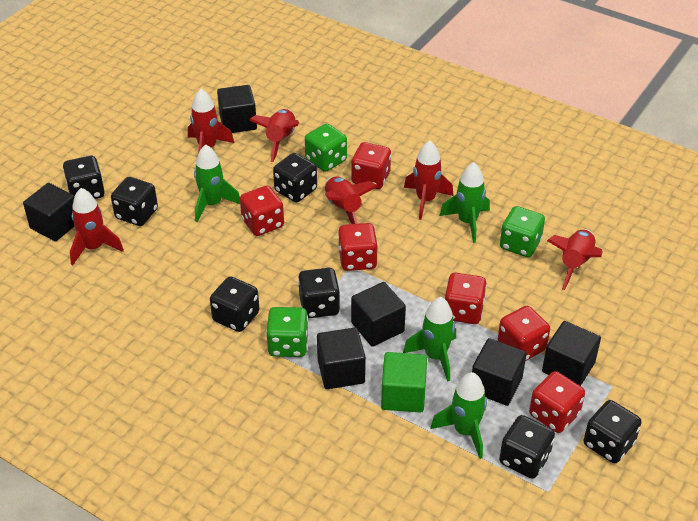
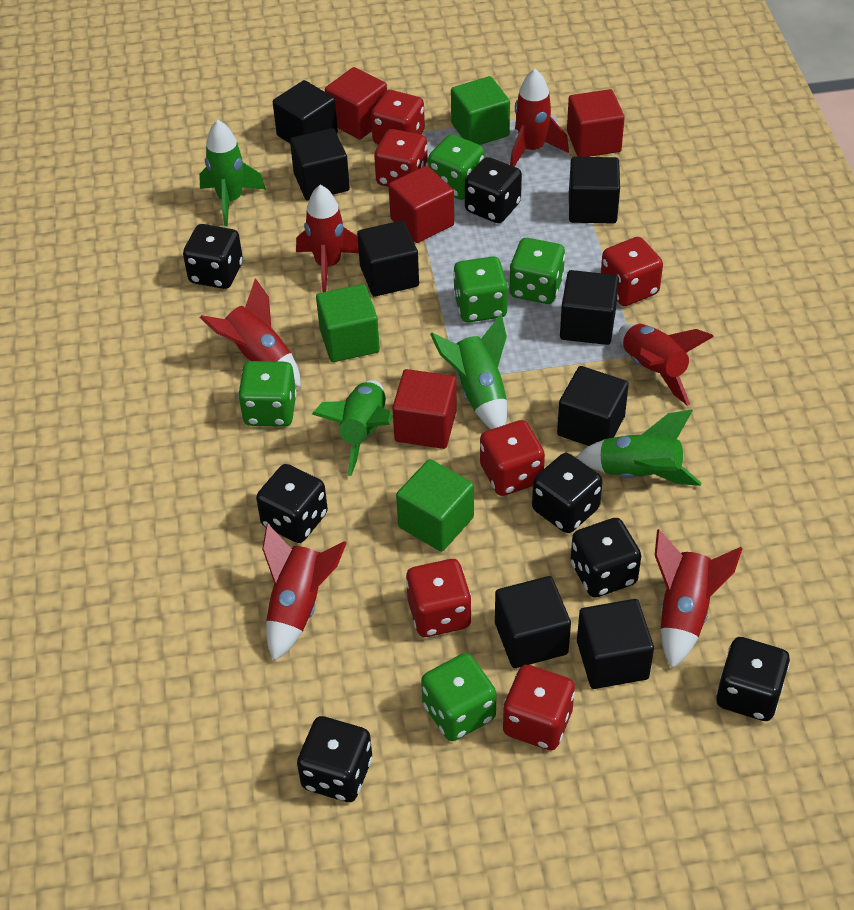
black cube: 6 -> 8
green cube: 1 -> 3
green dice: 3 -> 5
red cube: 0 -> 4

